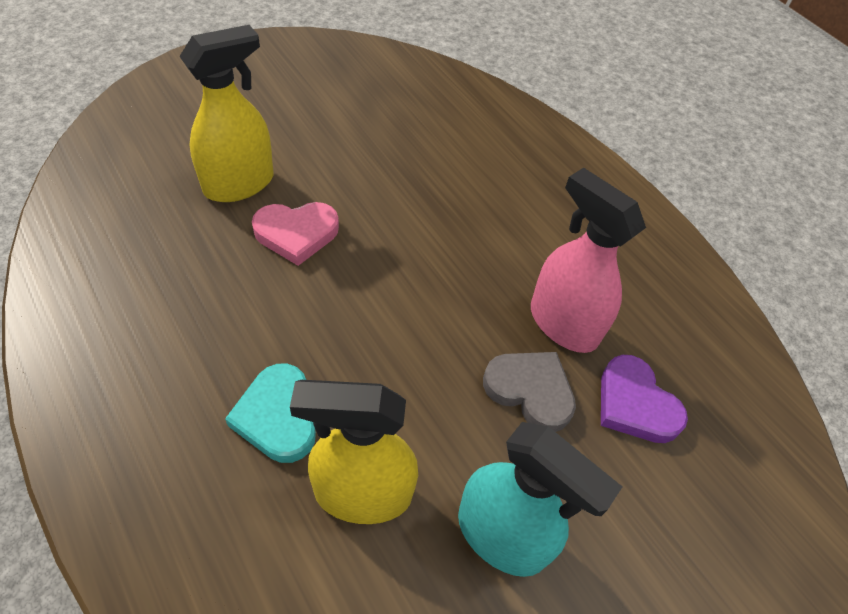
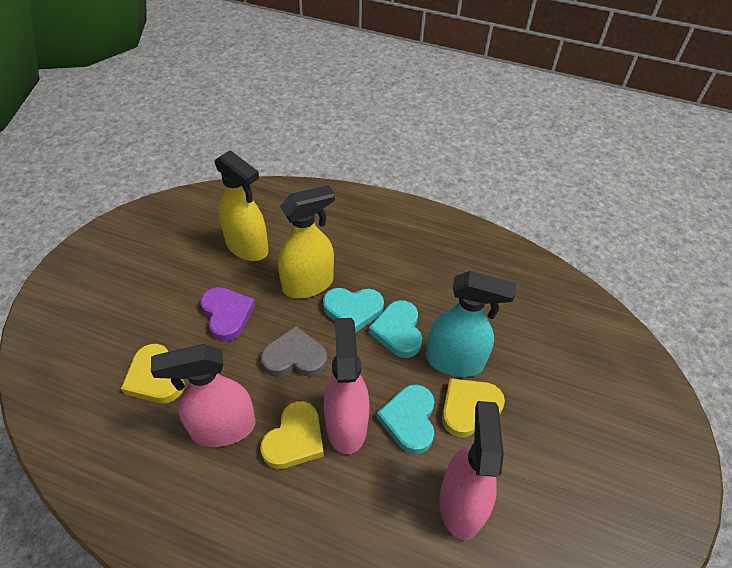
pink heart: 1 -> 0
pink spray bottle: 1 -> 3
turquoise heart: 1 -> 3
yellow heart: 0 -> 3

